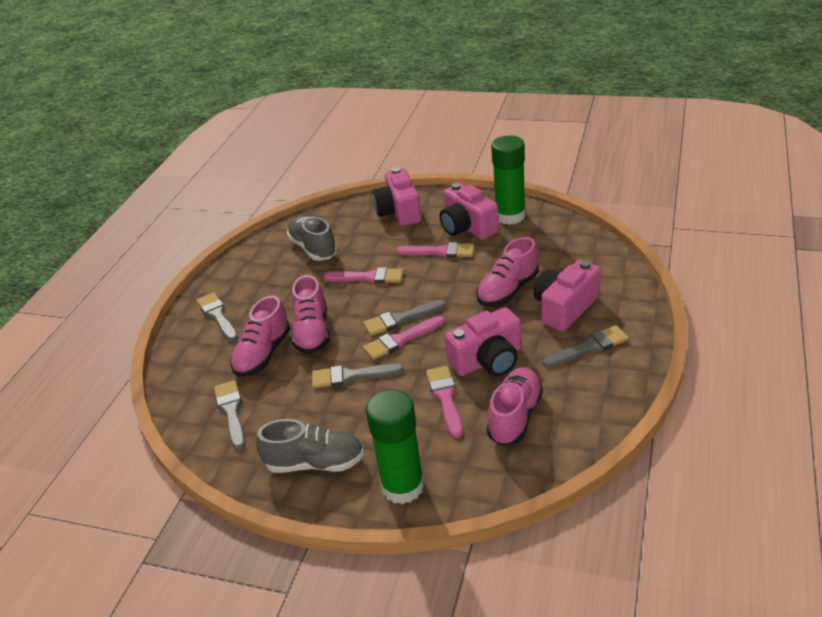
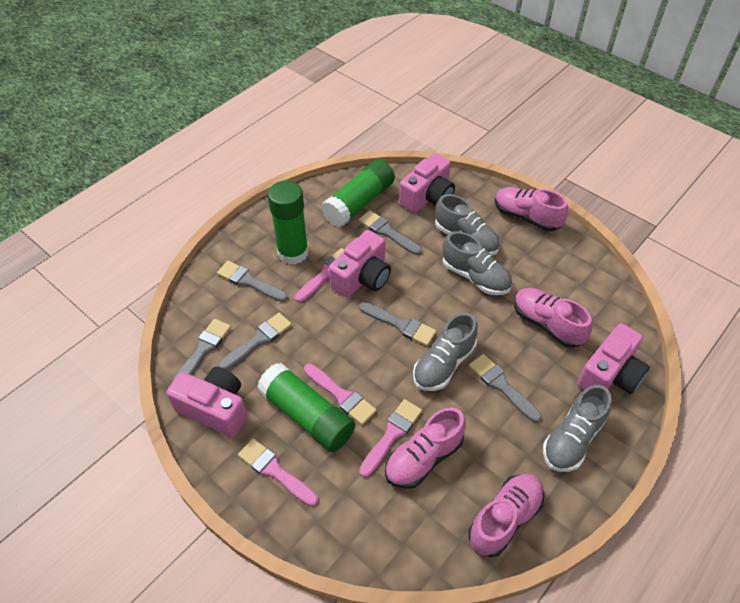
green glue stick: 2 -> 3
grey brush: 5 -> 6
grey shoe: 2 -> 4

